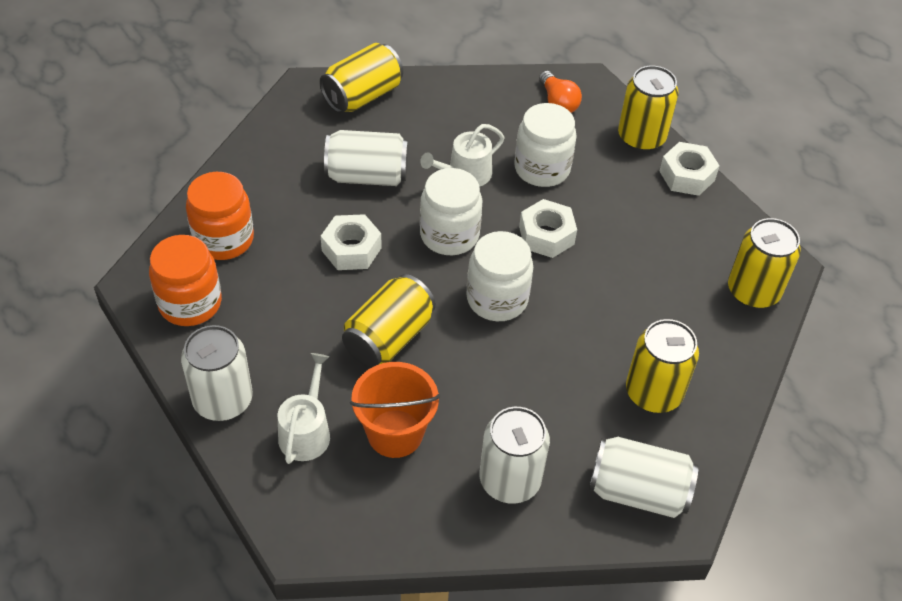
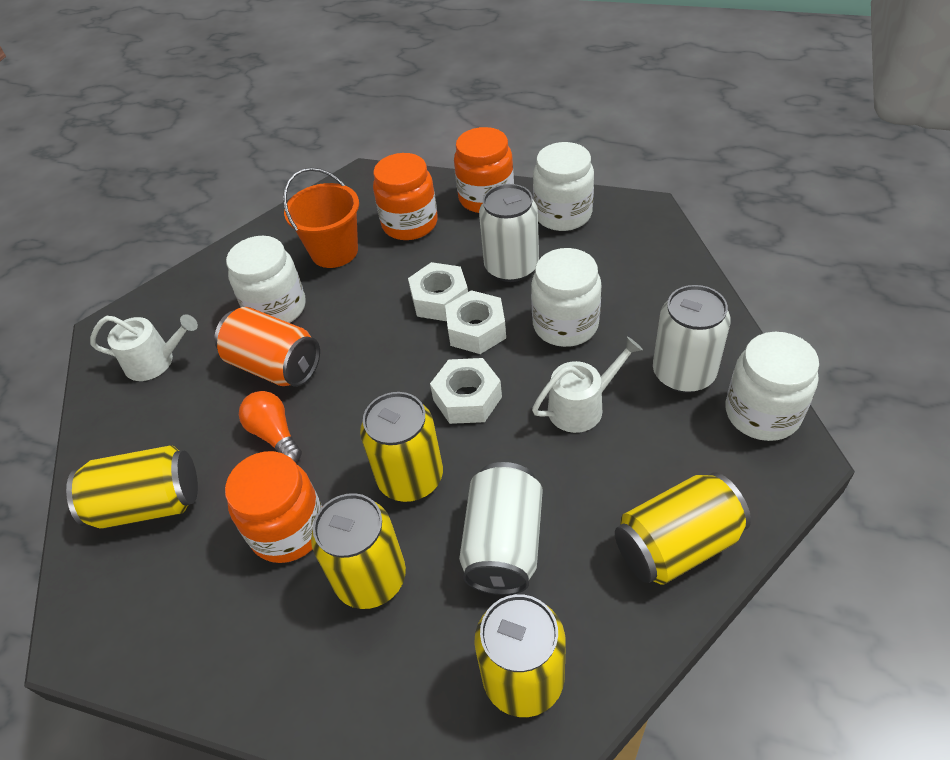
orange can: 0 -> 1
orange jar: 2 -> 3
white can: 4 -> 3
white jar: 3 -> 4

